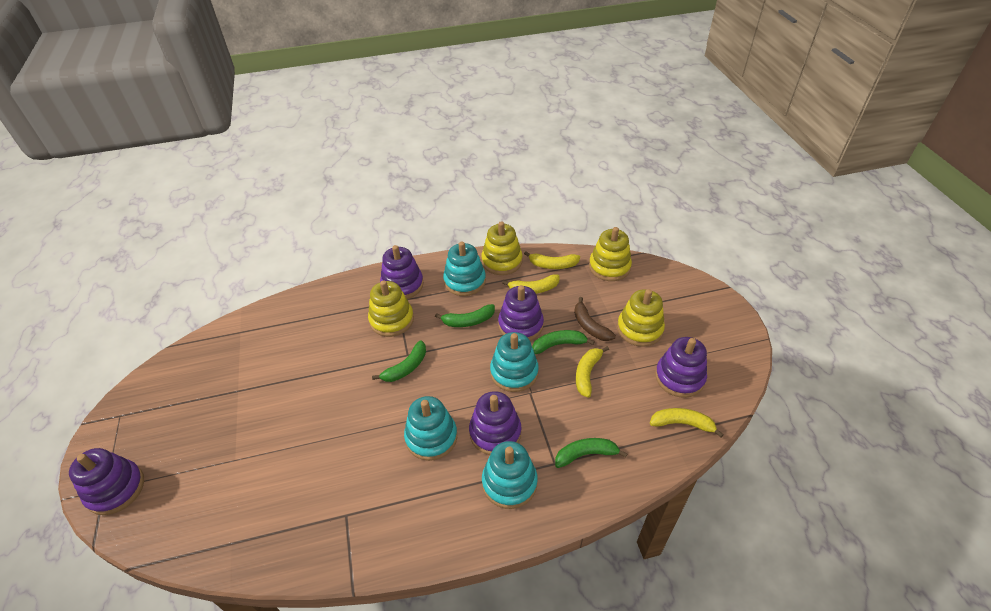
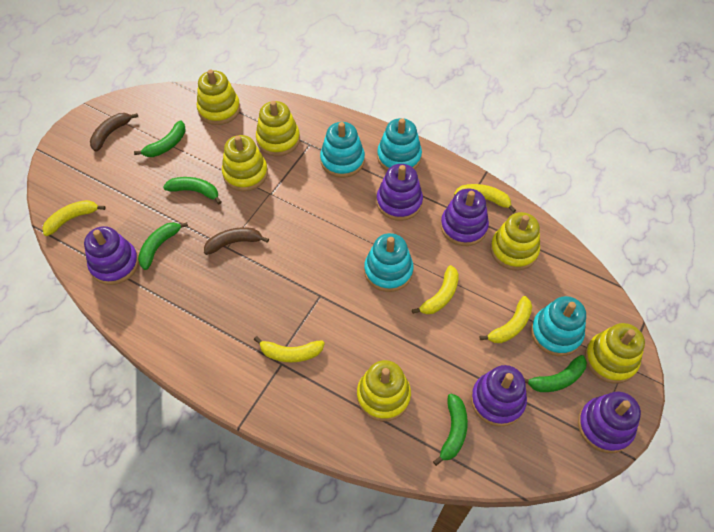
brown banana: 1 -> 2
green banana: 4 -> 5
yellow banana: 4 -> 5
yellow stacking toy: 4 -> 6

